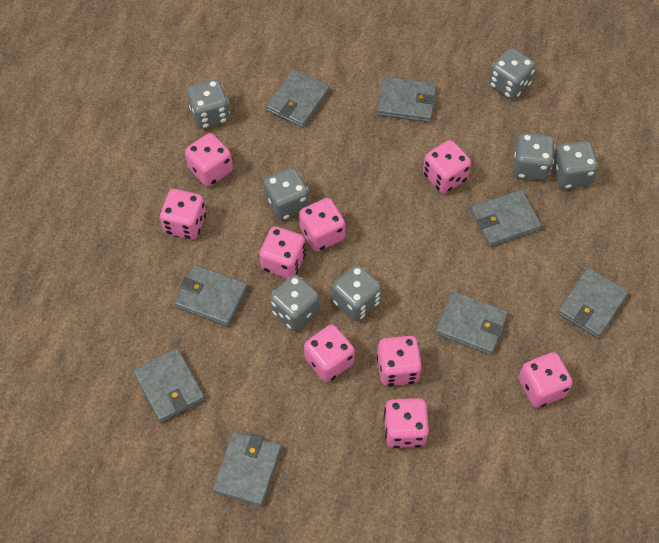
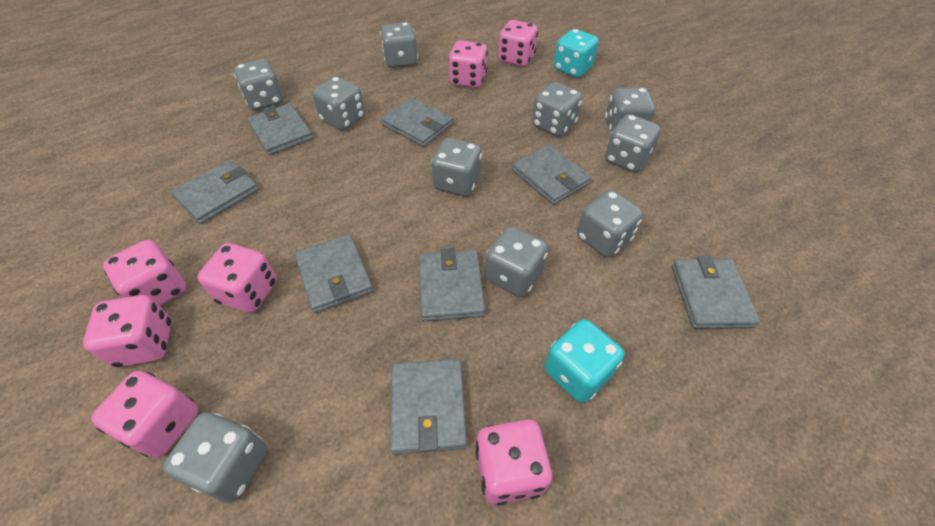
grey dice: 7 -> 10
pink dice: 9 -> 7
turquoise dice: 0 -> 2

